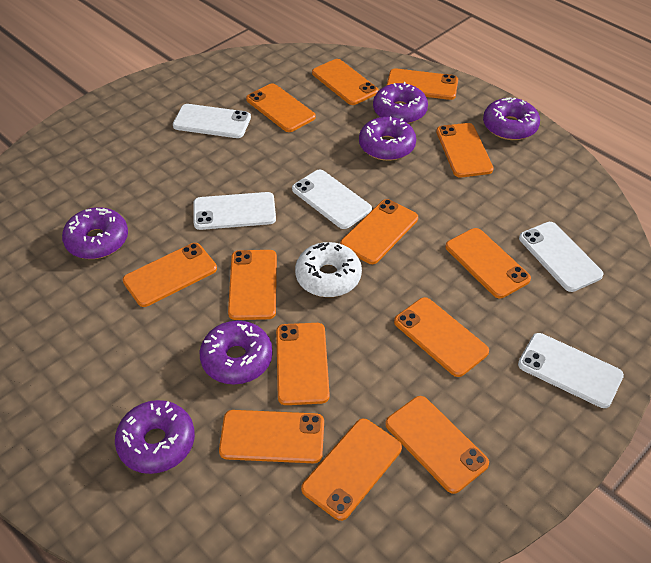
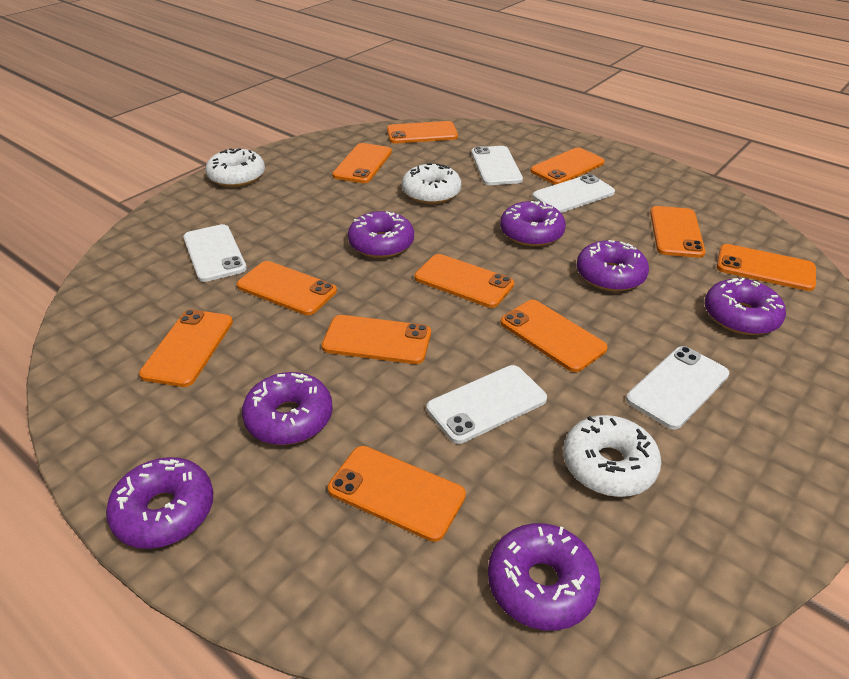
orange phone: 13 -> 11
purple donut: 6 -> 7
white donut: 1 -> 3

